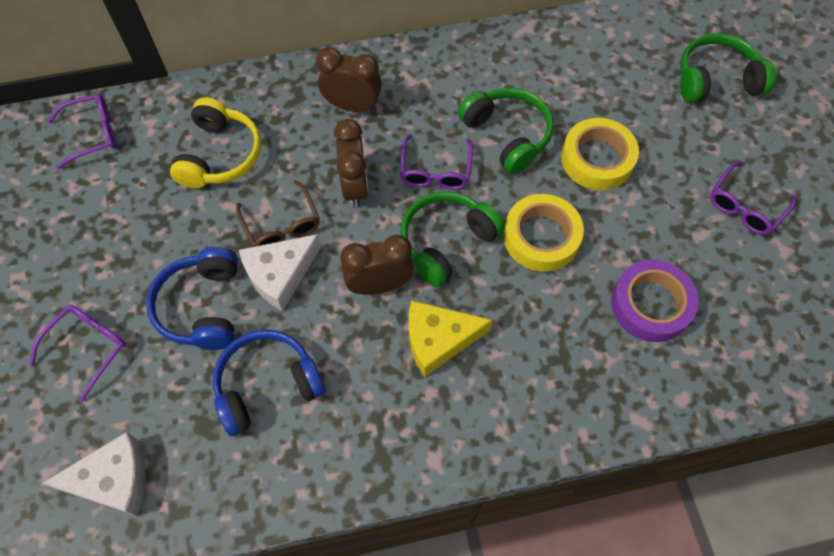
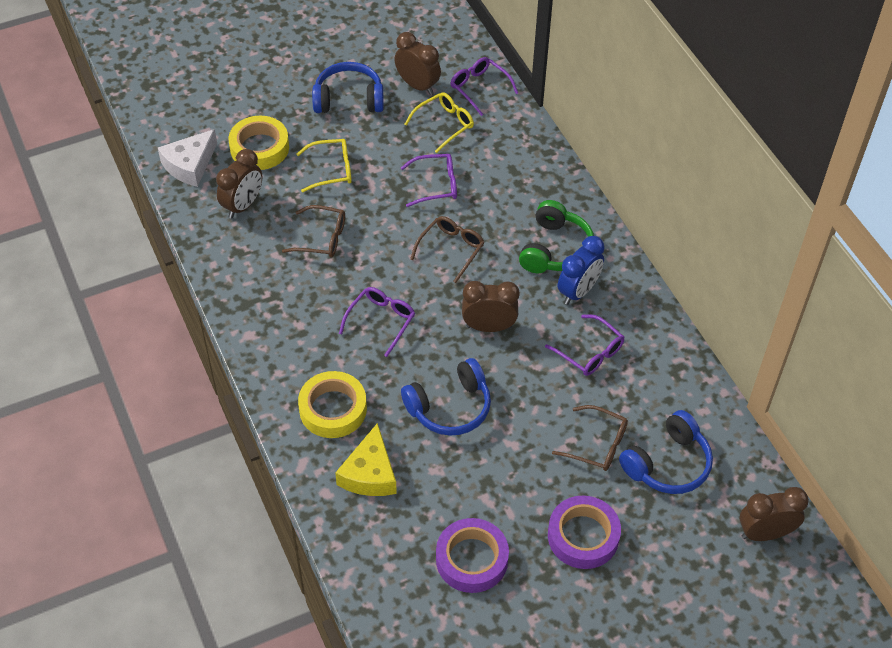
blue clock: 0 -> 1
blue headphones: 2 -> 3
brown clock: 3 -> 4
brown glasses: 1 -> 3
green headphones: 3 -> 1
purple tape: 1 -> 2
white cheese: 2 -> 1
yellow glasses: 0 -> 2
yellow headphones: 1 -> 0

